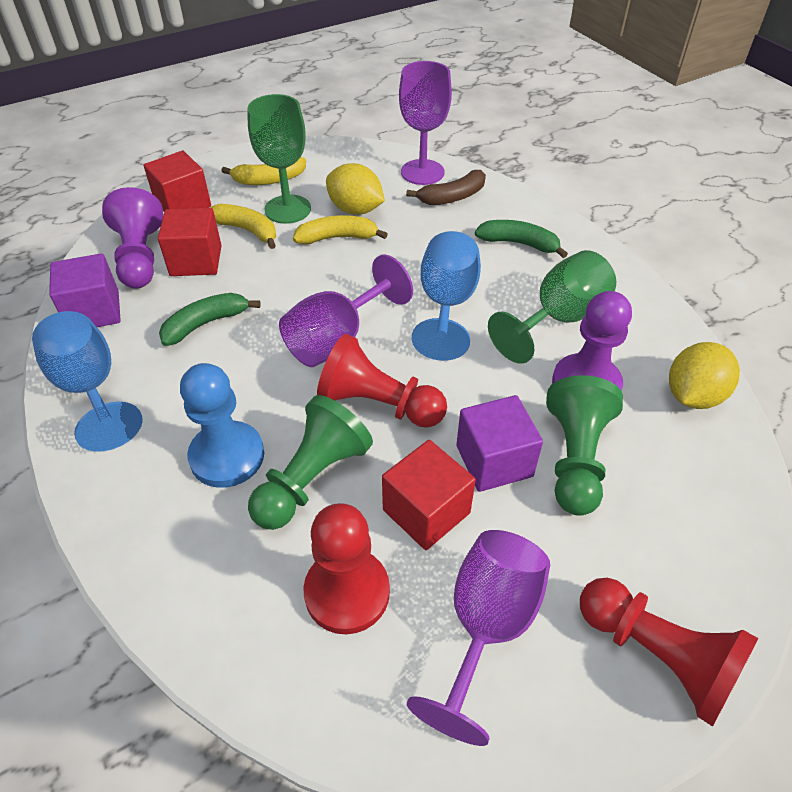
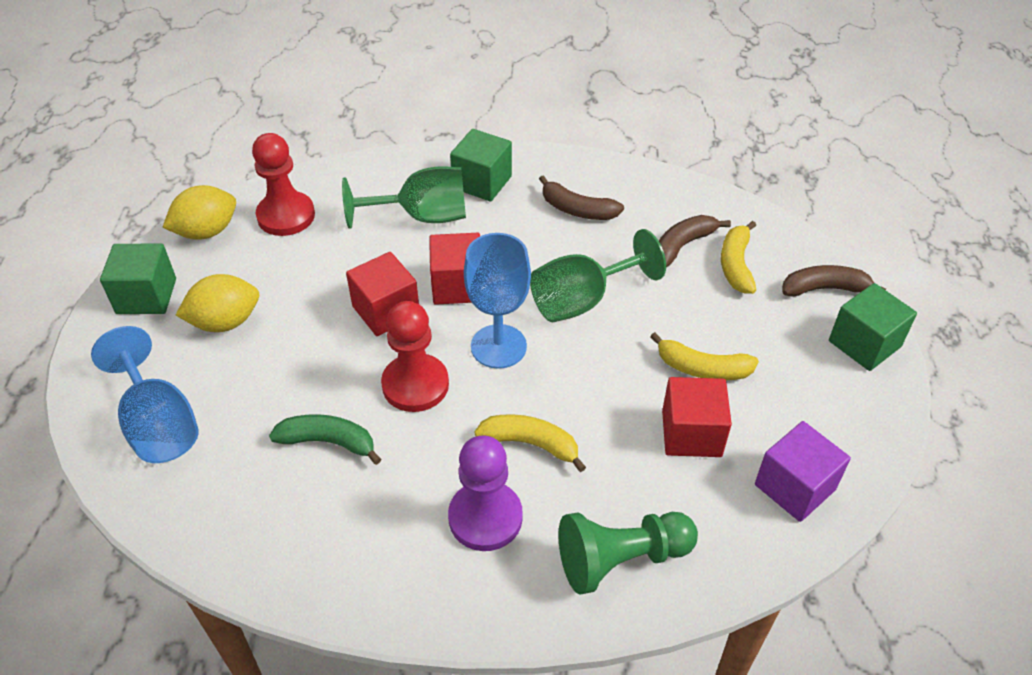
blue pawn: 1 -> 0
brown banana: 1 -> 3
green banana: 2 -> 1
green cube: 0 -> 3
green pawn: 2 -> 1
purple cube: 2 -> 1
purple goblet: 3 -> 0
purple pawn: 2 -> 1
red pawn: 3 -> 2

